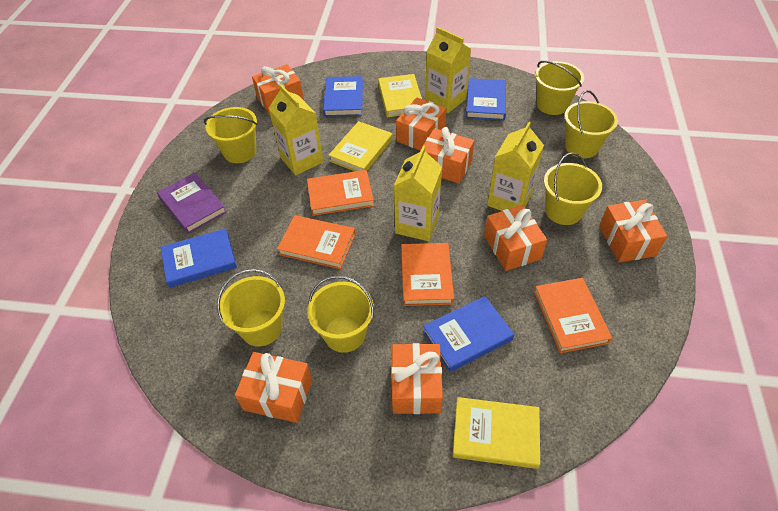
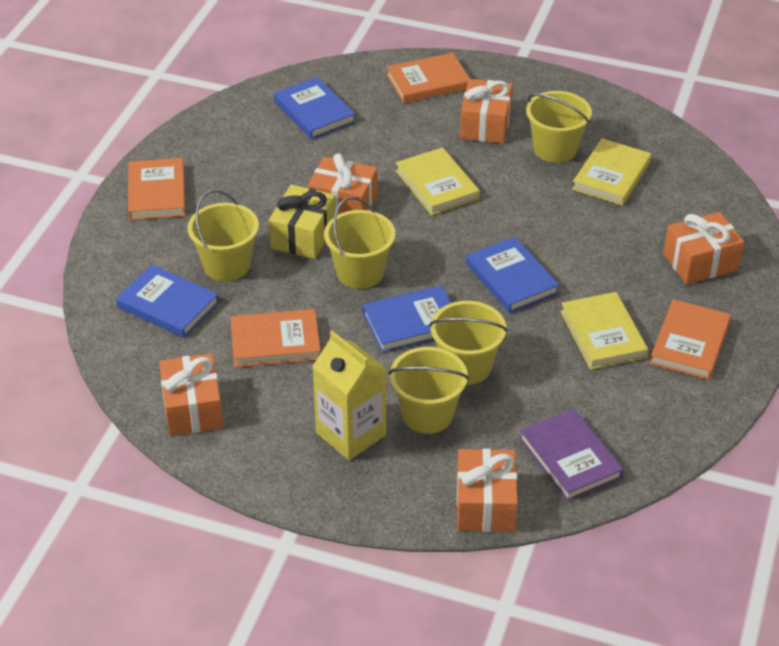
orange gift: 7 -> 5
yellow bucket: 6 -> 5
yellow carton: 4 -> 1
yellow gift: 0 -> 1

